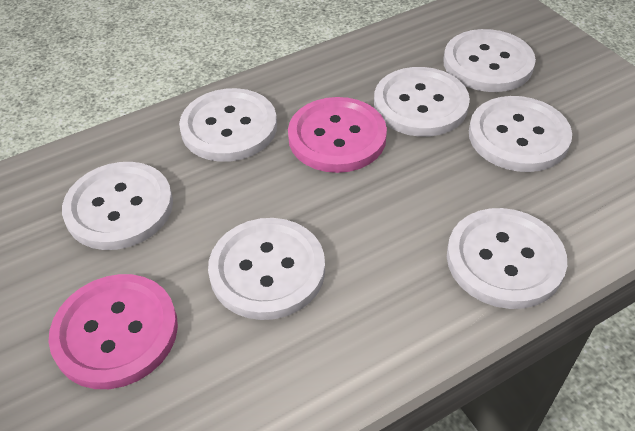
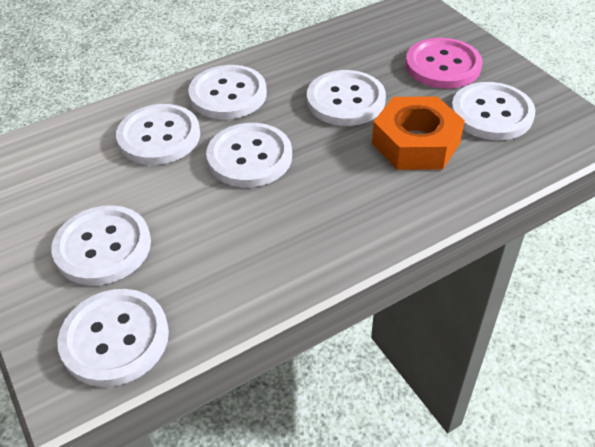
orange nut: 0 -> 1
pink button: 2 -> 1

